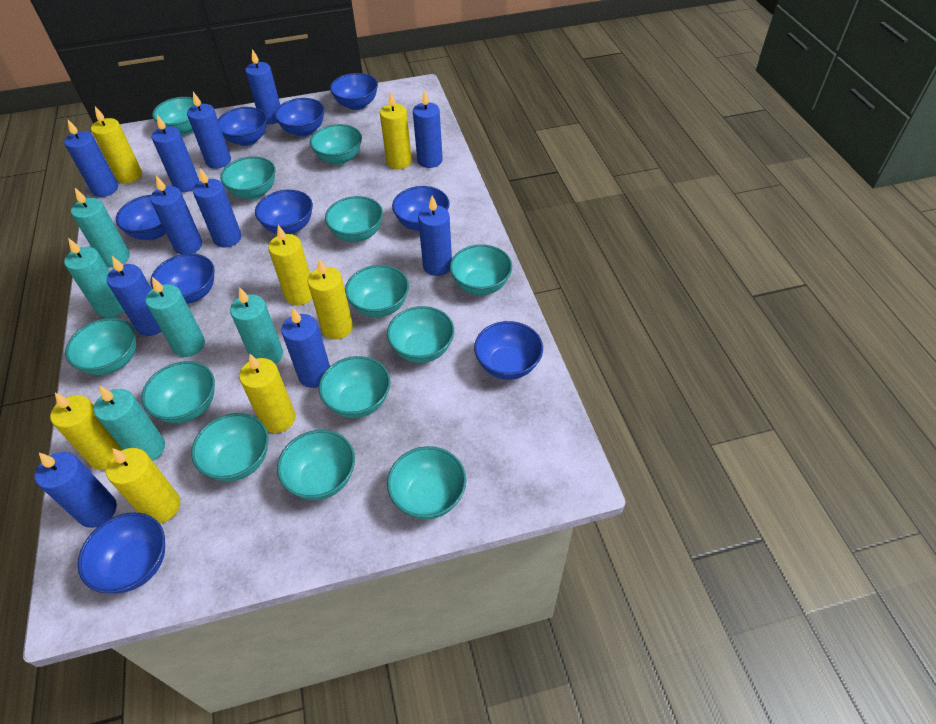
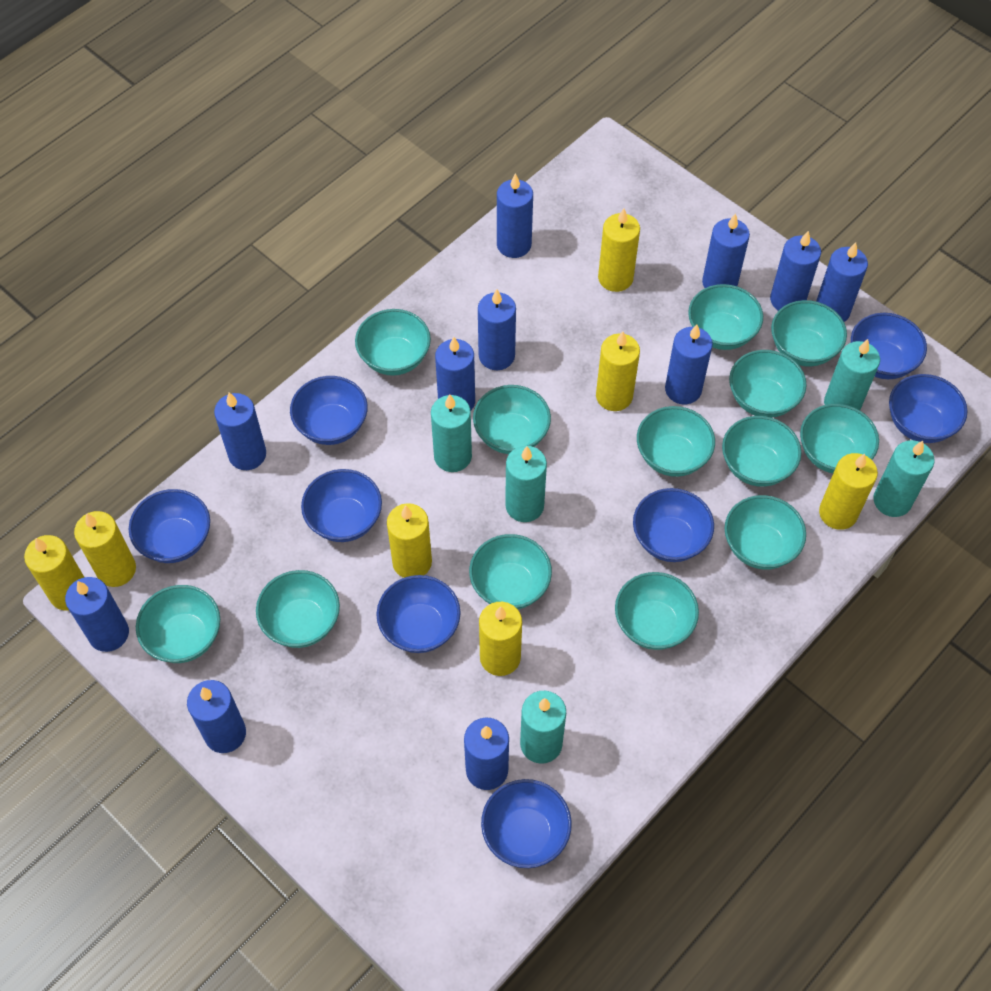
blue bowl: 9 -> 8

